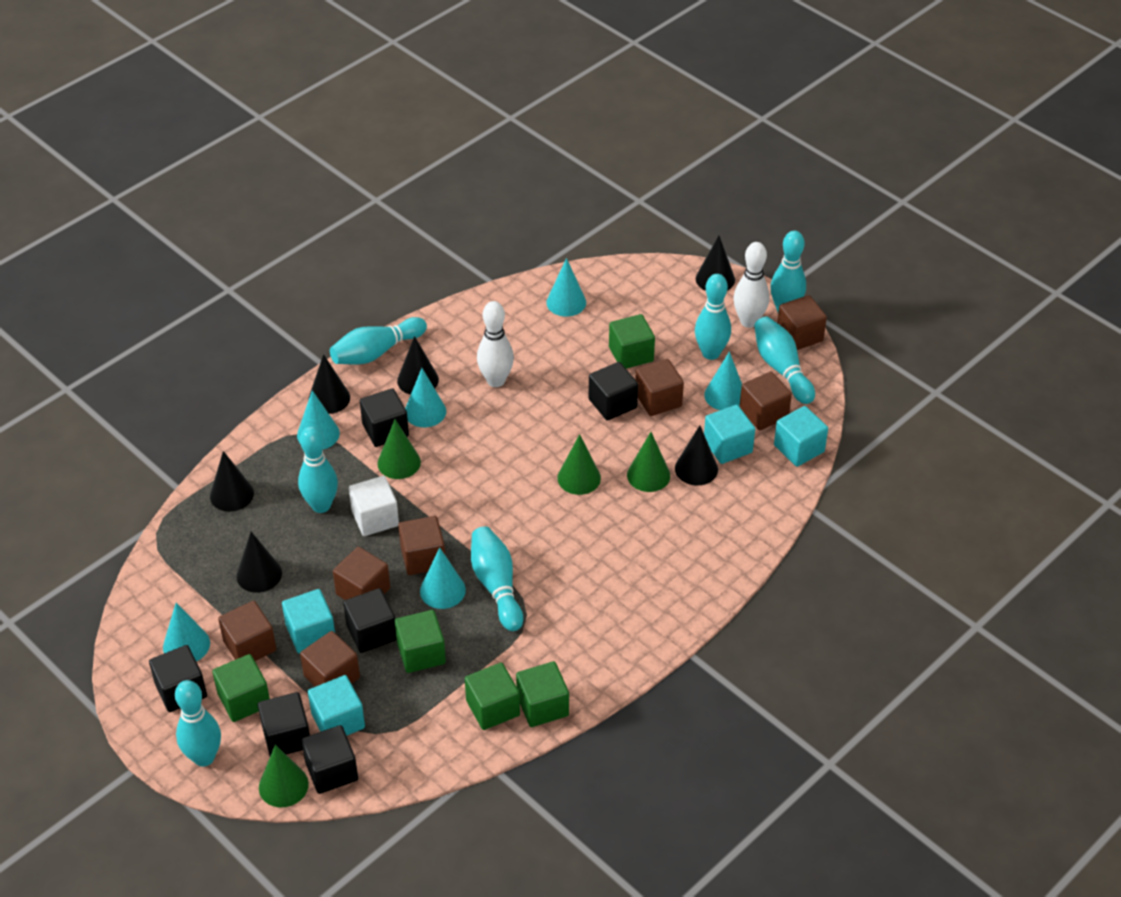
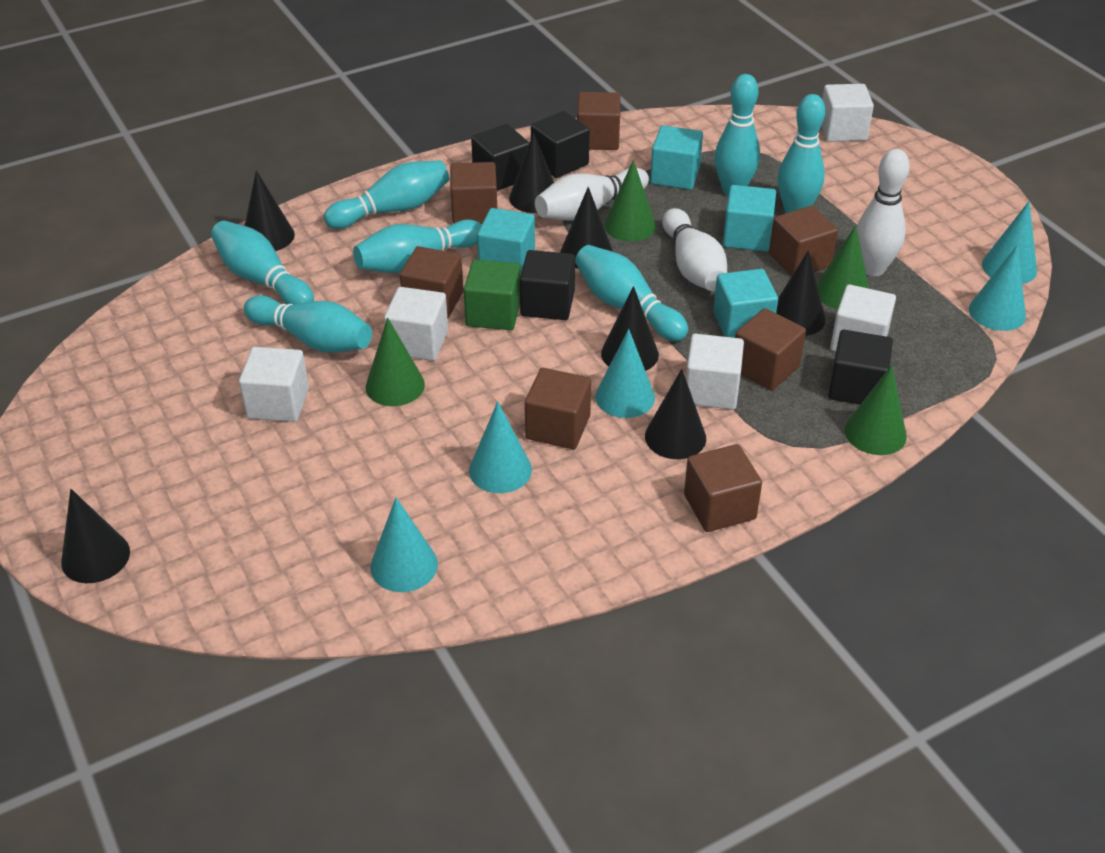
black cone: 6 -> 7
black cube: 6 -> 4
green cube: 5 -> 1
turquoise cone: 6 -> 5
white bowling pin: 2 -> 3
white cube: 1 -> 5

